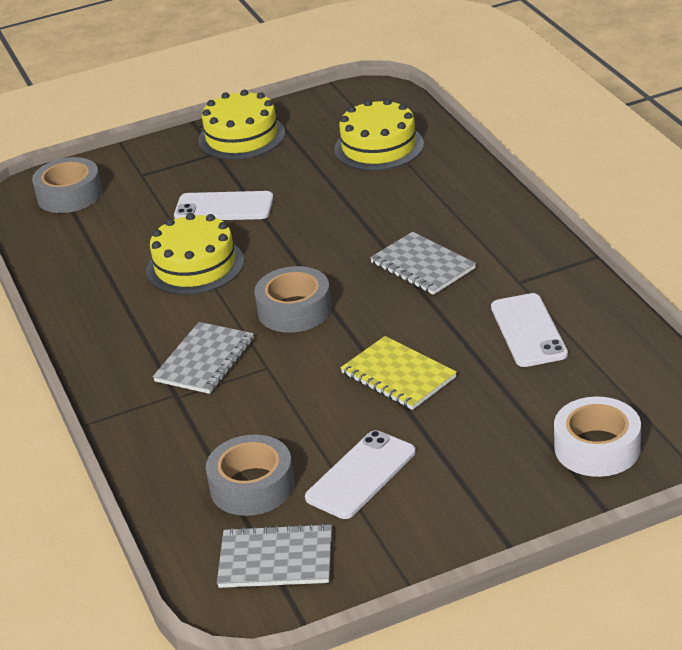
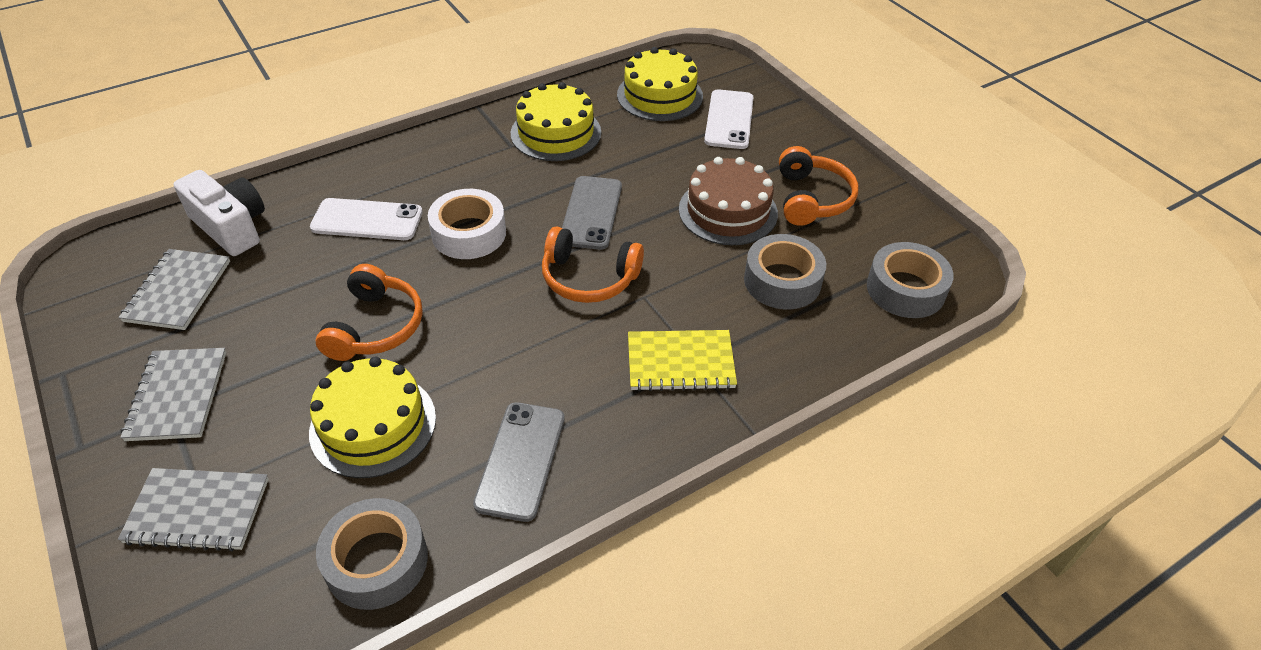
brown cake: 0 -> 1
grey phone: 0 -> 2
orange headphones: 0 -> 3
white camera: 0 -> 1
white phone: 3 -> 2

